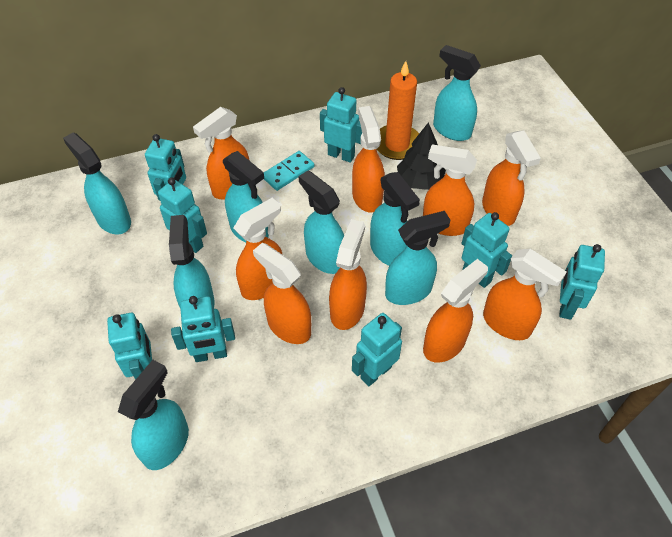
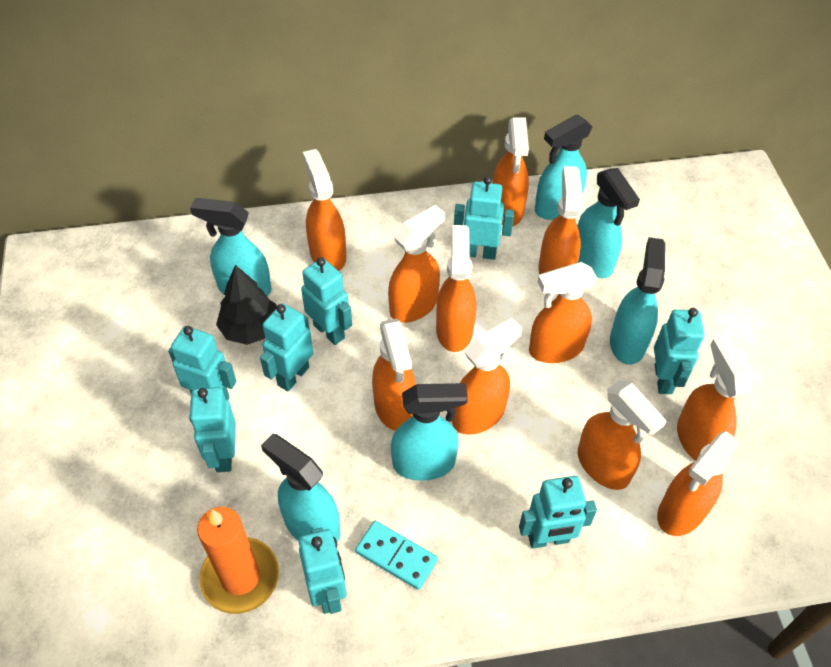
orange spray bottle: 9 -> 11
turquoise spray bottle: 8 -> 6

